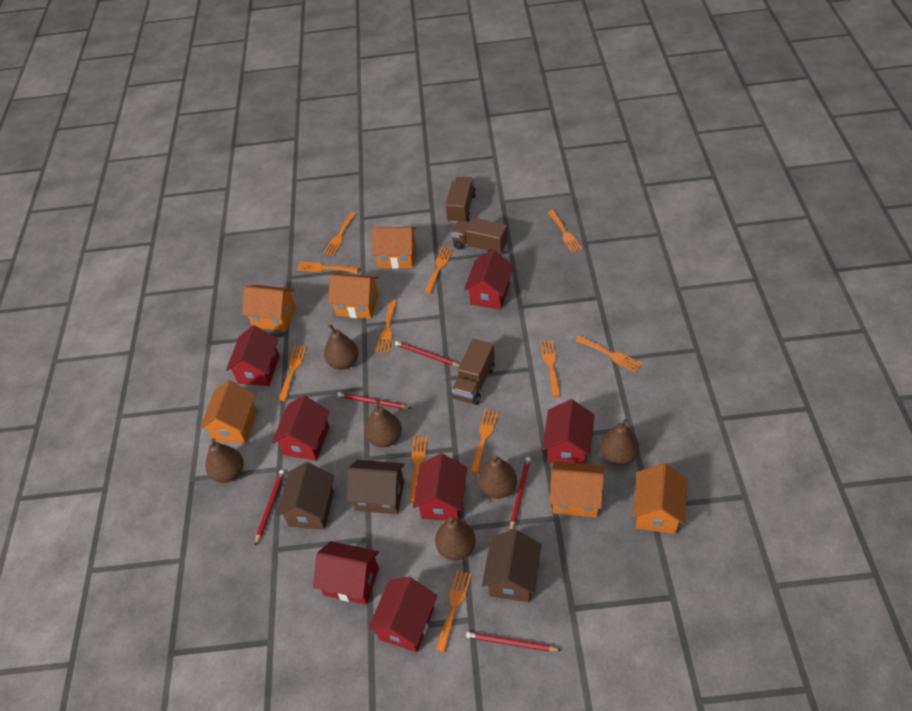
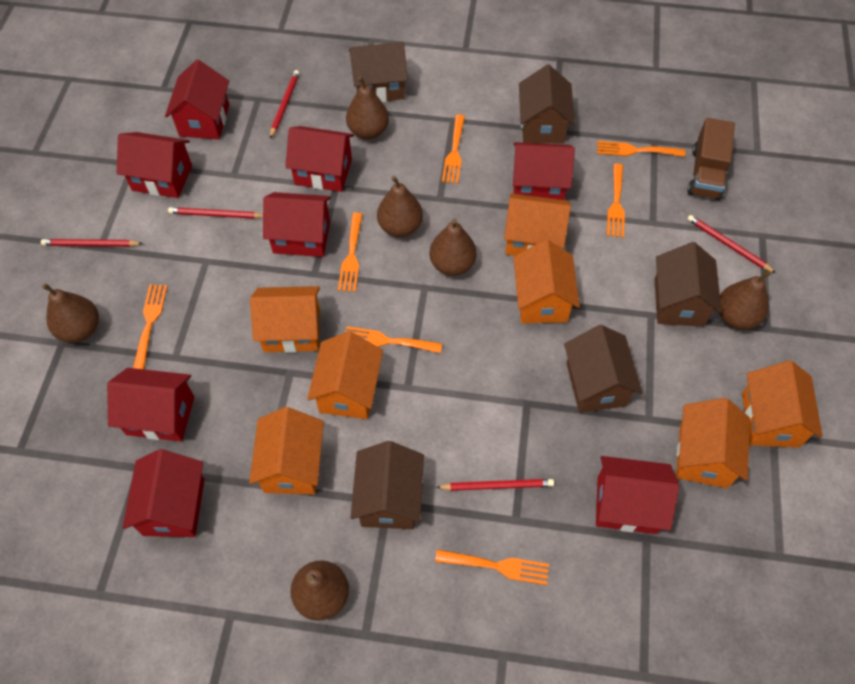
brown house: 3 -> 5
brown truck: 3 -> 1
orange fork: 11 -> 7
orange house: 6 -> 7
red house: 7 -> 8

